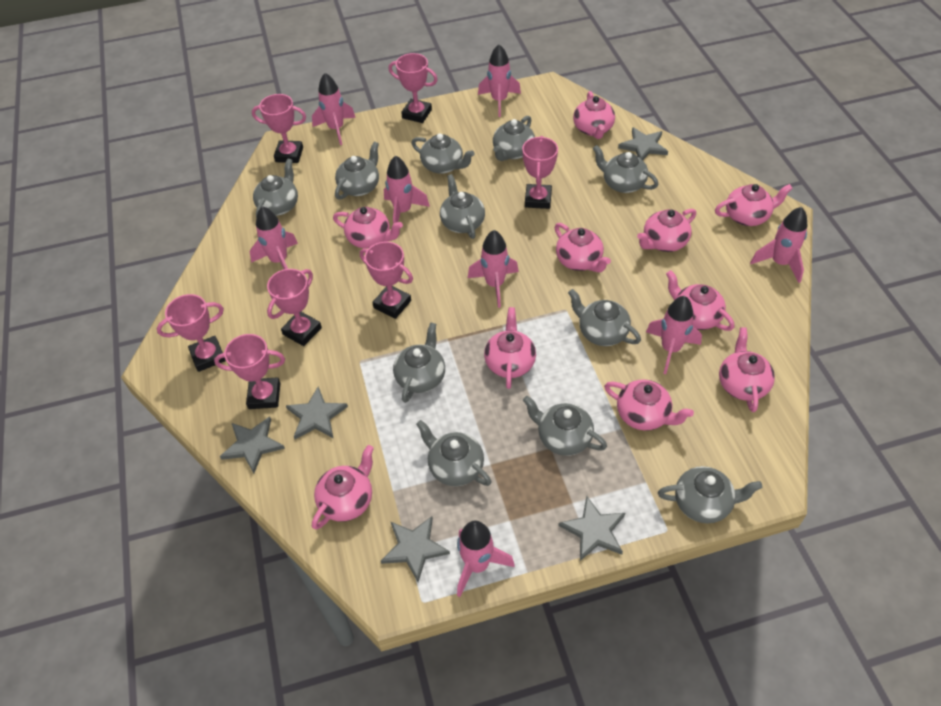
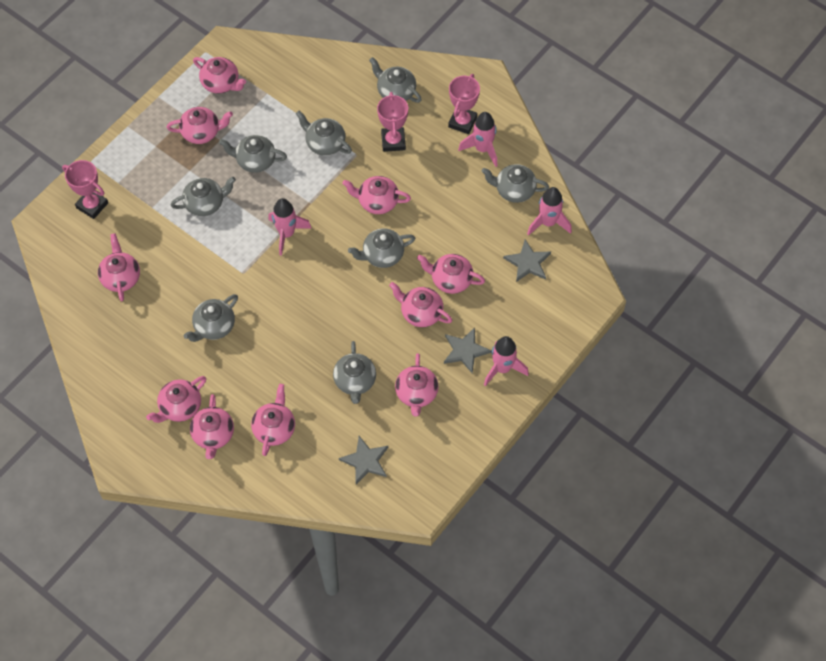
grey star: 5 -> 3
grey teapot: 11 -> 8
pink rocket: 8 -> 4
pink trophy: 7 -> 3

